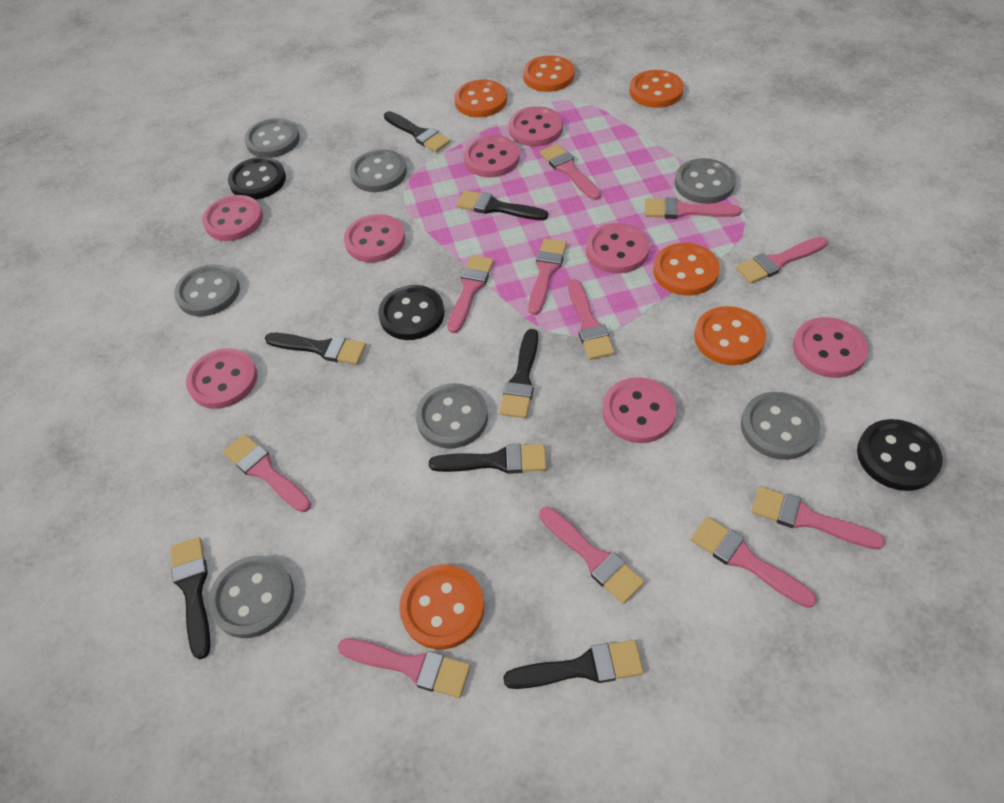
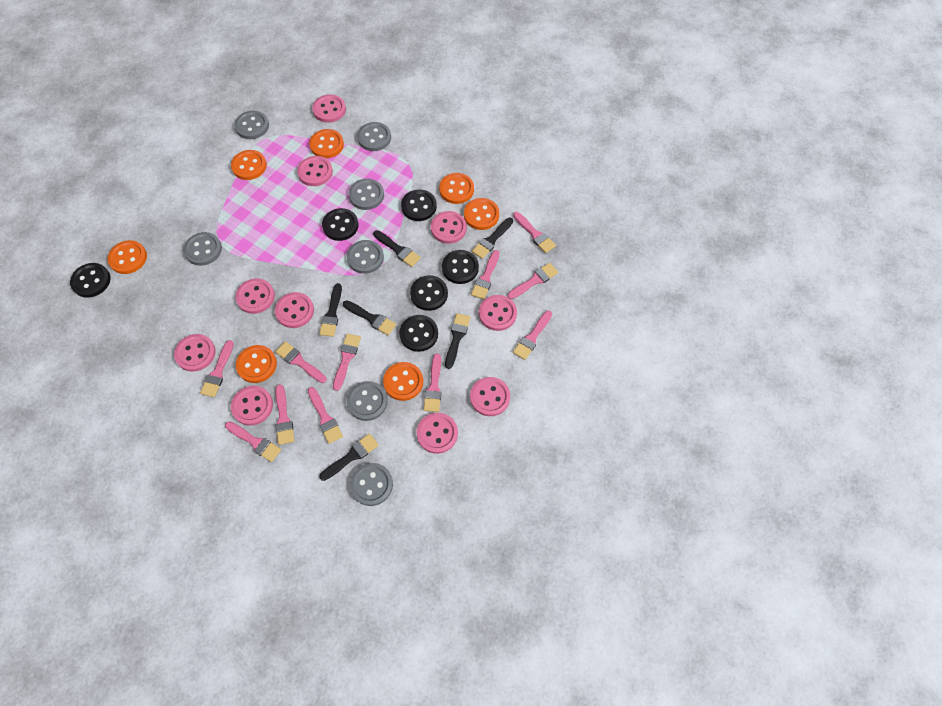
black brush: 7 -> 6
black button: 3 -> 6
orange button: 6 -> 7
pink button: 8 -> 10

